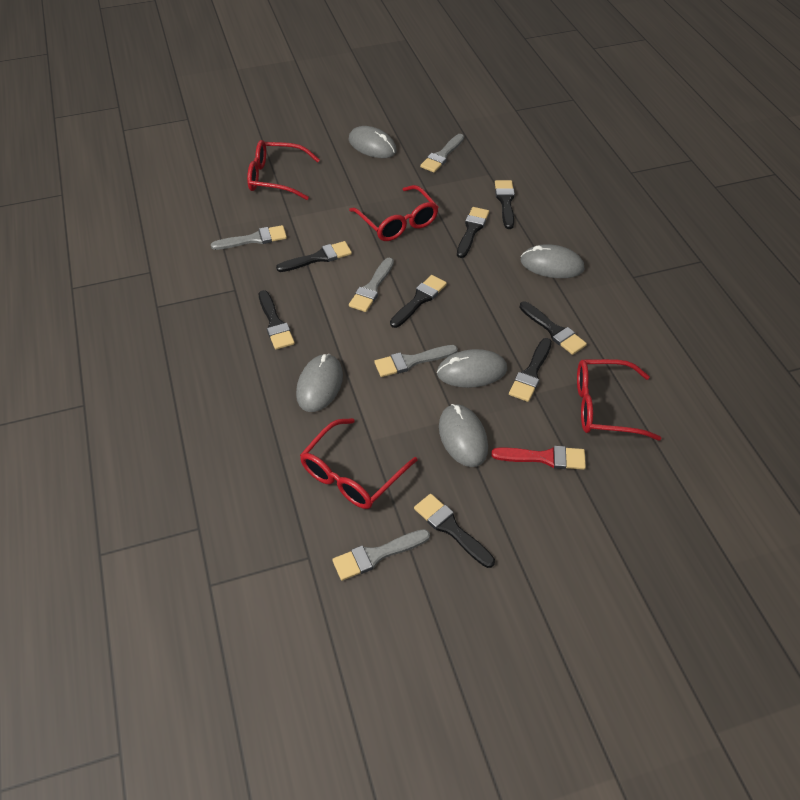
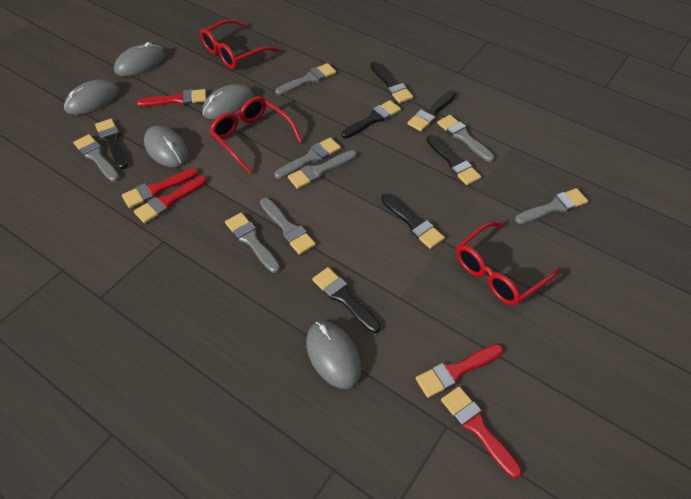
black brush: 8 -> 7
grey brush: 5 -> 8
red brush: 1 -> 5
red glasses: 4 -> 3

